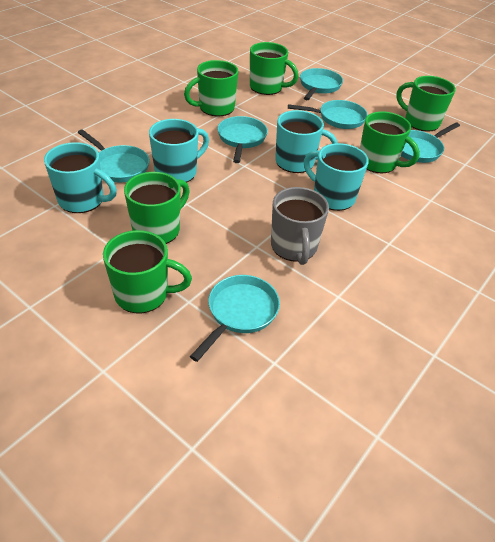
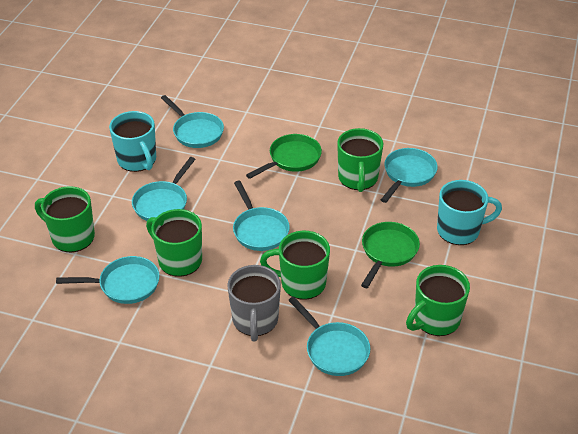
green mug: 6 -> 5
green pan: 0 -> 2
turquoise mug: 4 -> 2

